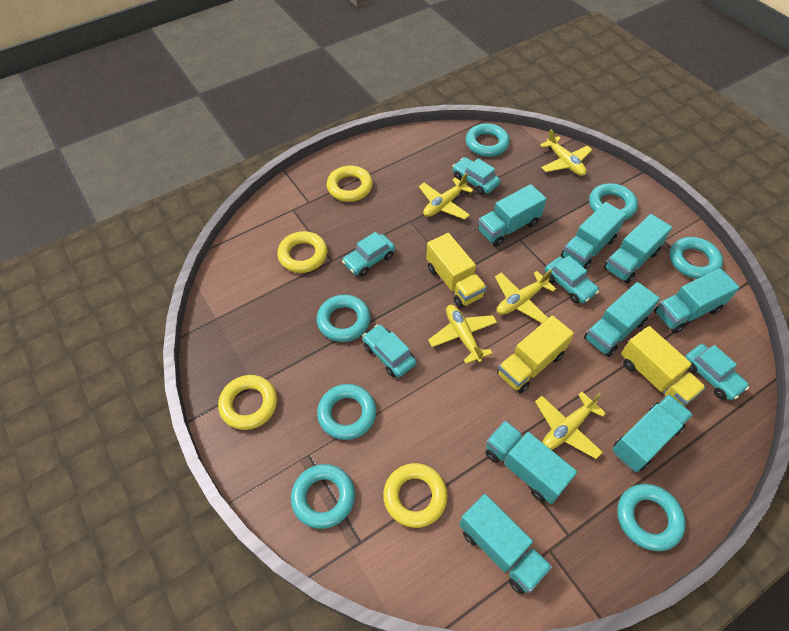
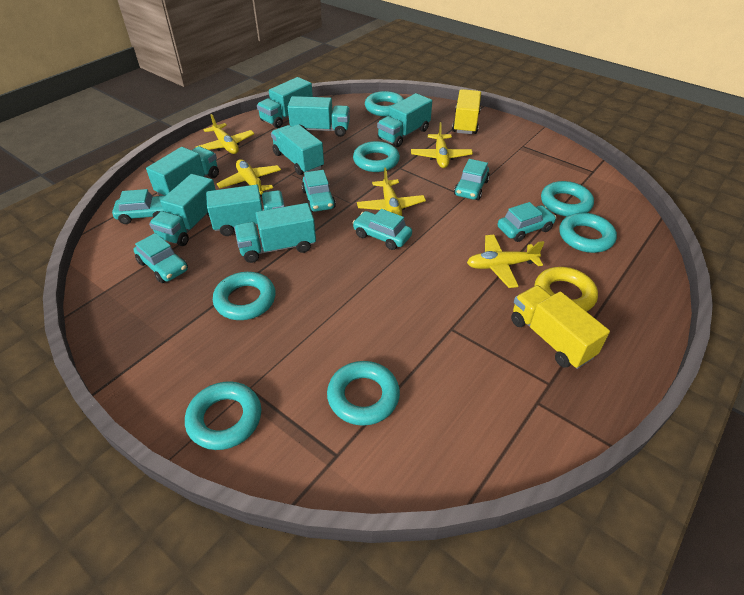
turquoise car: 5 -> 6
yellow ring: 4 -> 1
yellow truck: 3 -> 2

